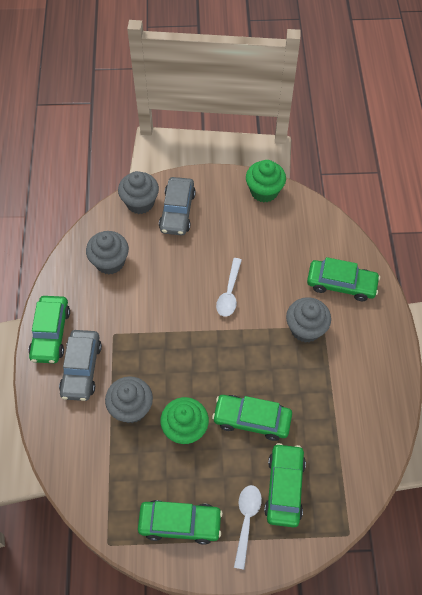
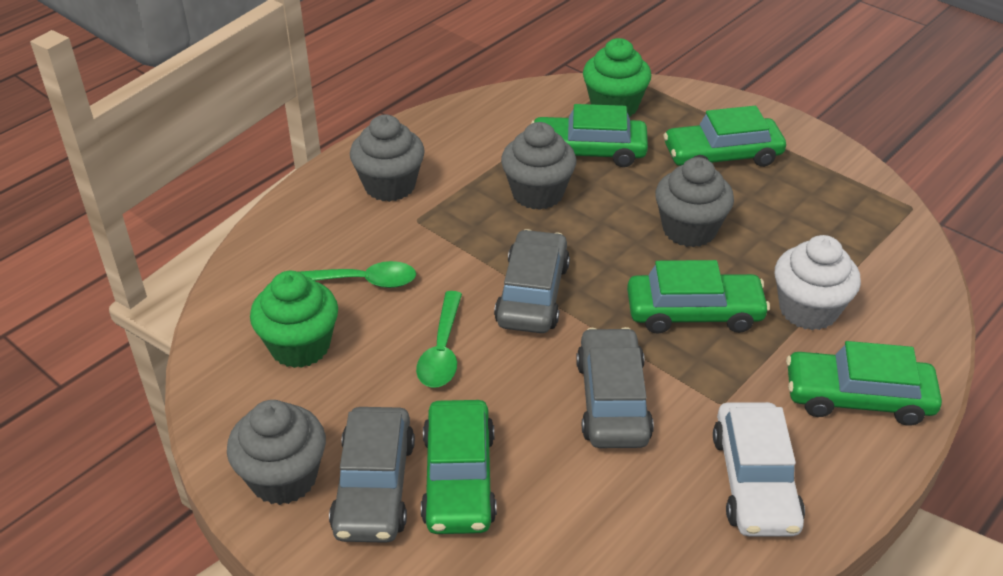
green spoon: 0 -> 2
grey car: 2 -> 3
white car: 0 -> 1
white cupcake: 0 -> 1
white spoon: 2 -> 0

